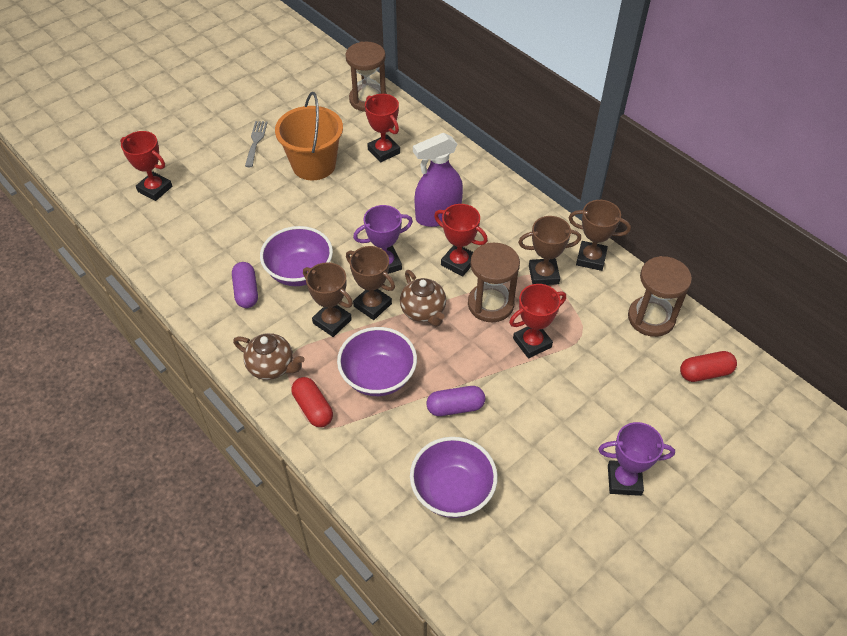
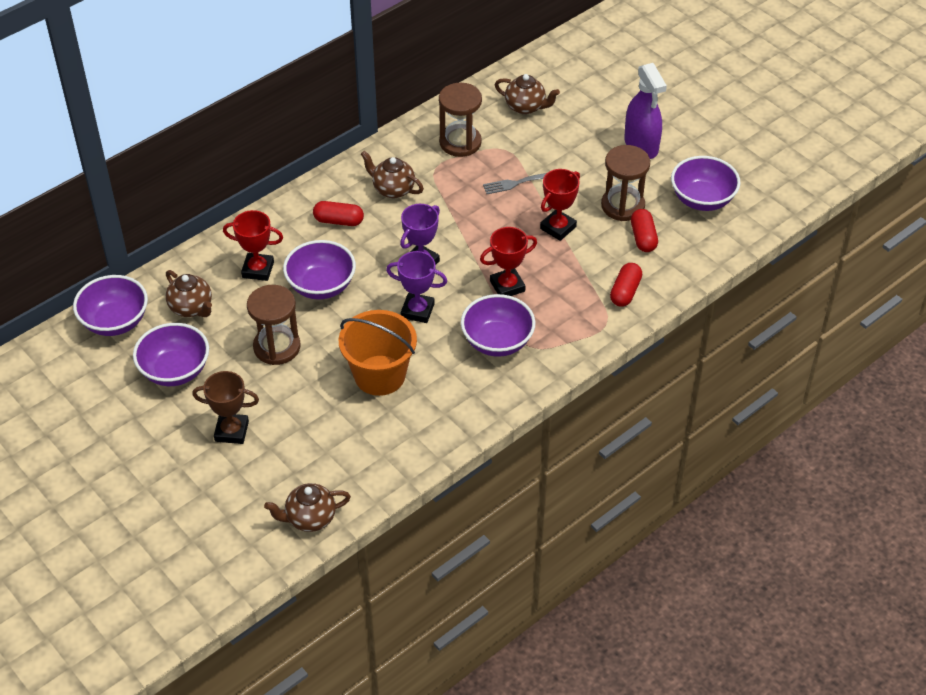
brown teapot: 2 -> 4
brown trophy: 4 -> 1
purple bowl: 3 -> 5
purple capsule: 2 -> 0
red capsule: 2 -> 3
red trophy: 4 -> 3

